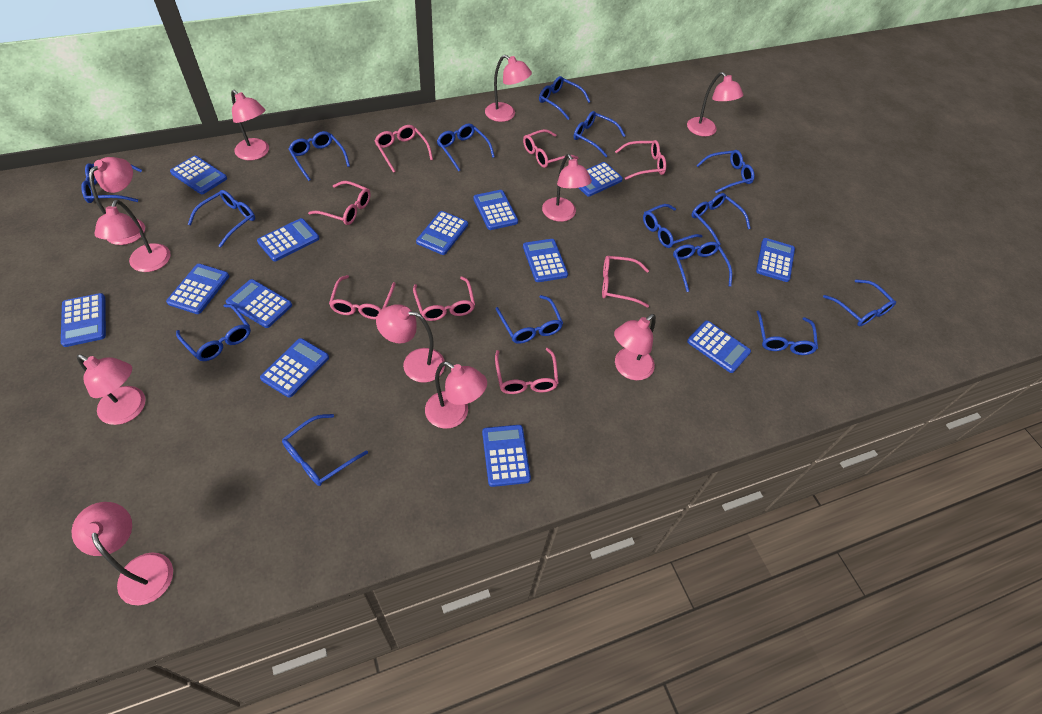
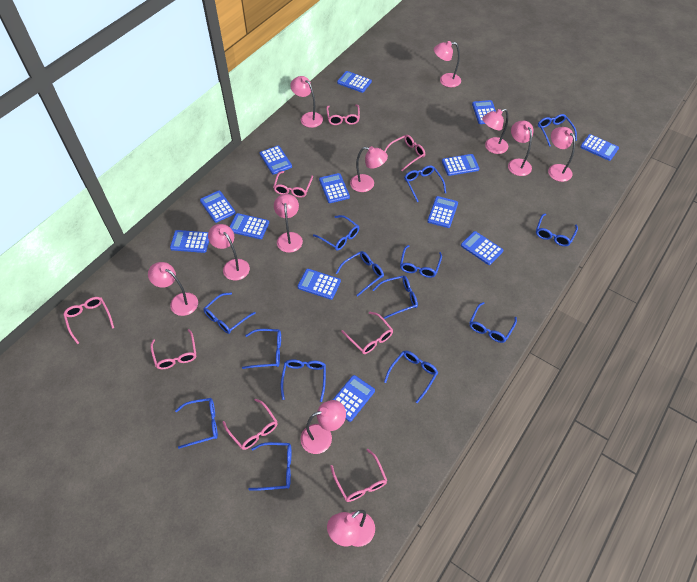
blue glasses: 15 -> 14

